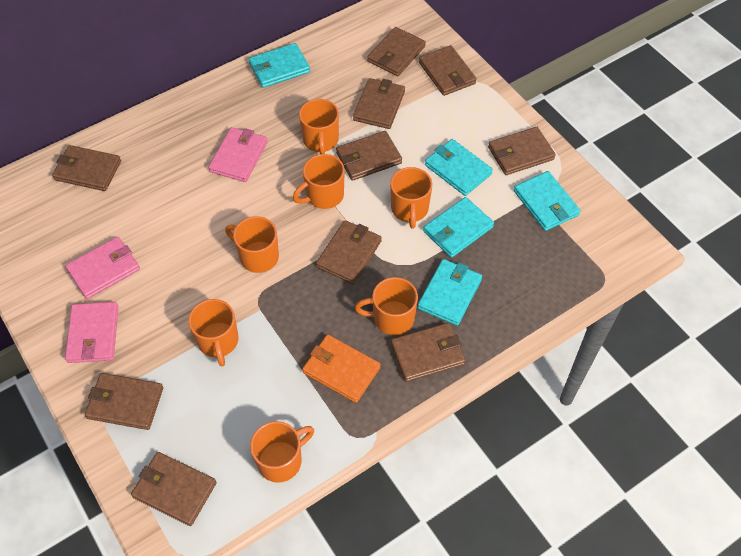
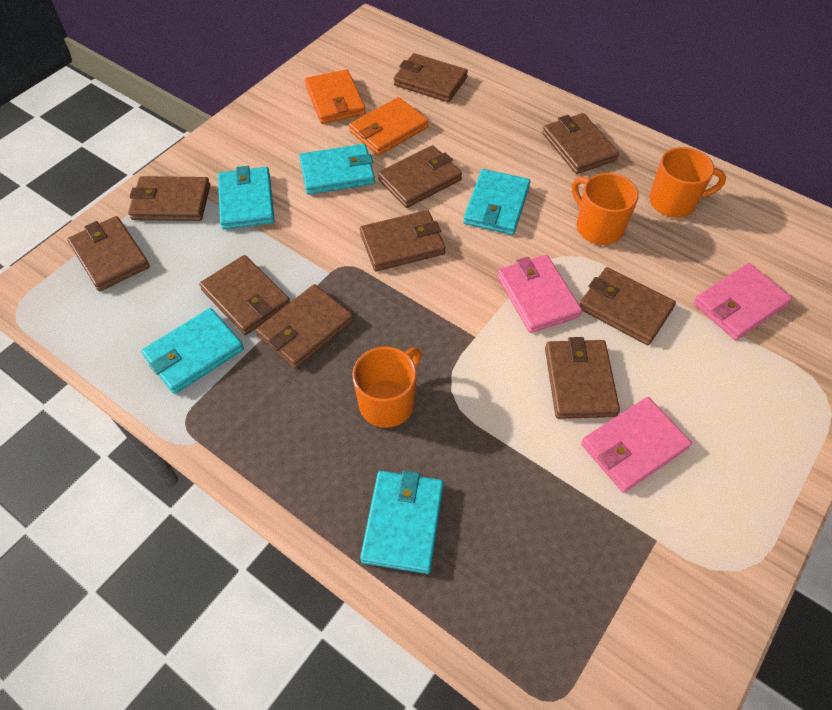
orange mug: 7 -> 3
orange wallet: 1 -> 2

